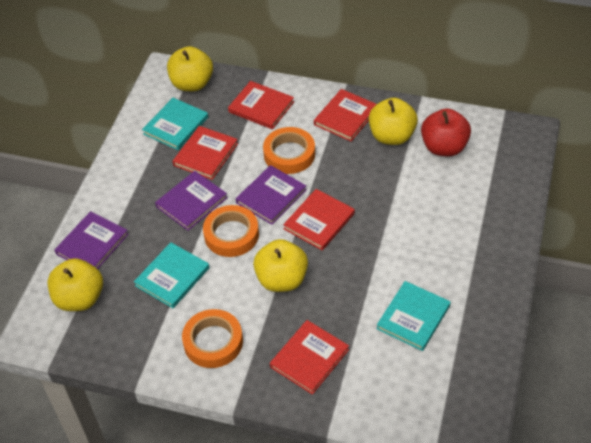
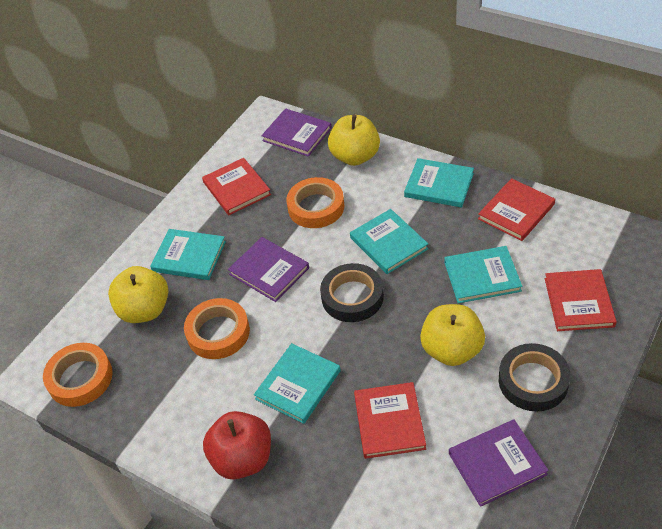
black tape: 0 -> 2
red book: 5 -> 4
turquoise book: 3 -> 5
yellow apple: 4 -> 3

